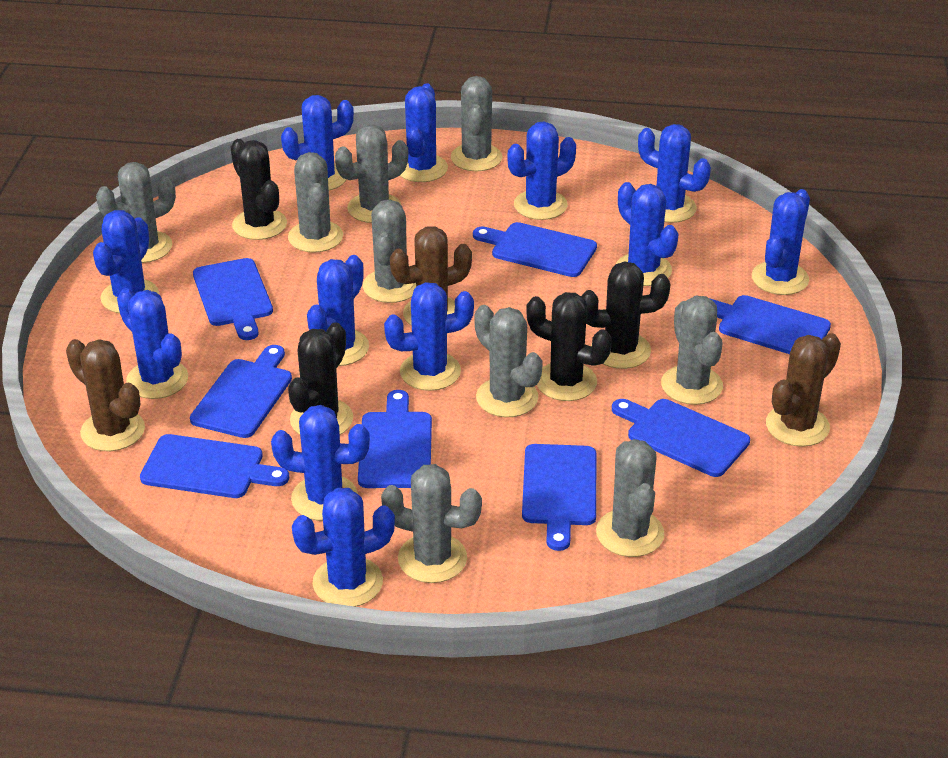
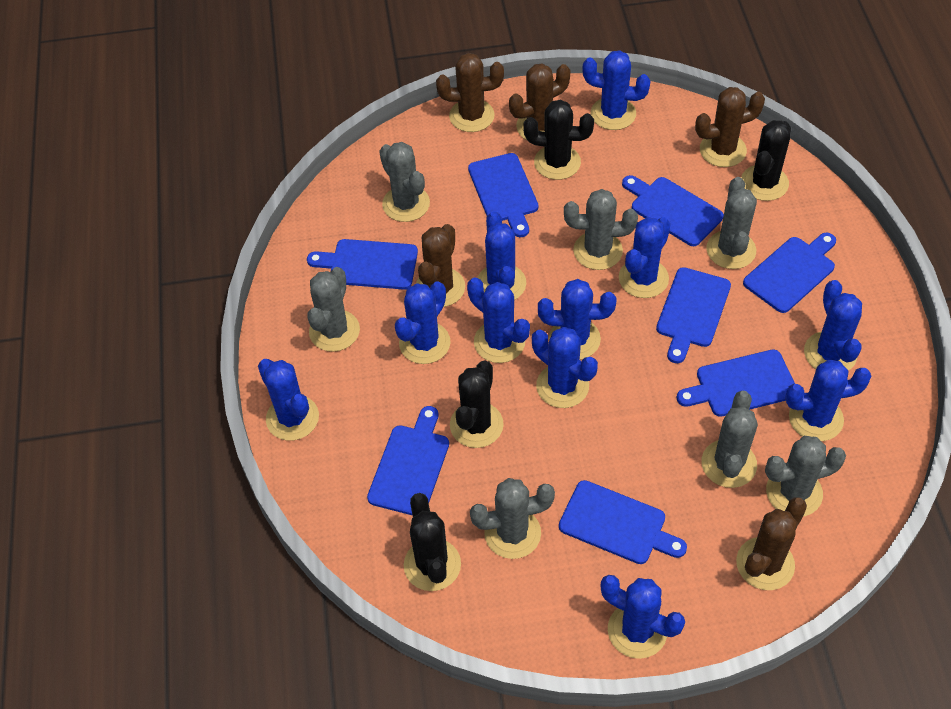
blue cactus: 12 -> 11
brown cactus: 3 -> 5
grey cactus: 9 -> 7

